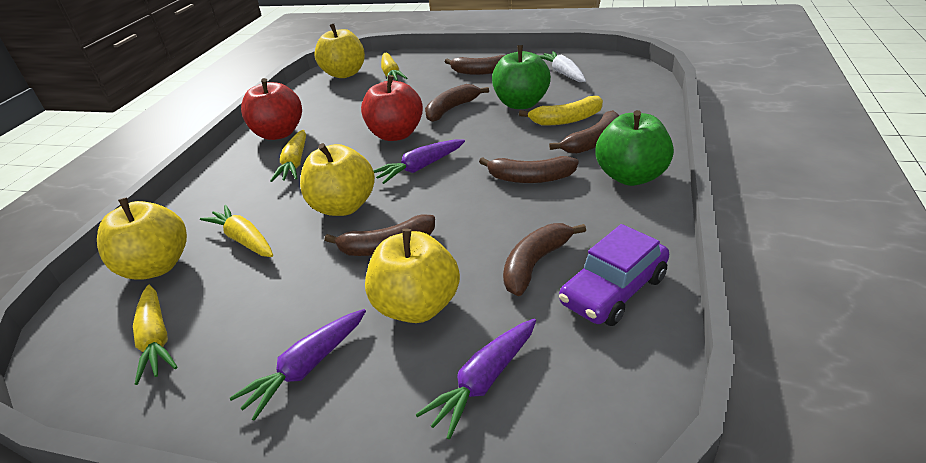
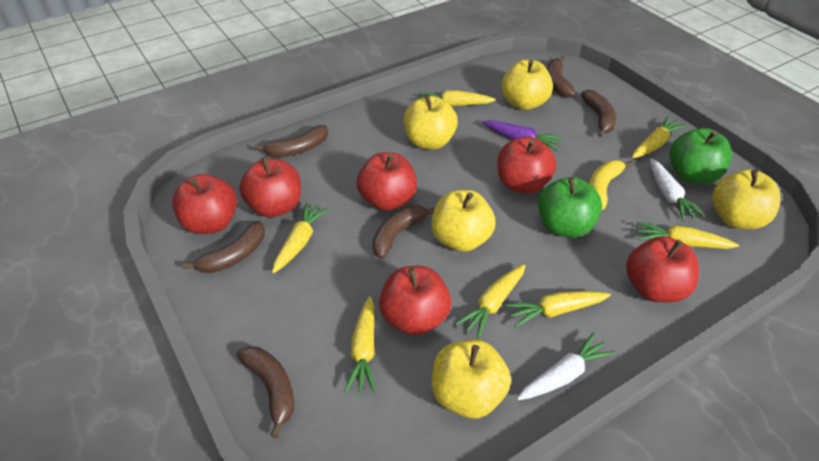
purple car: 1 -> 0
purple carrot: 3 -> 1
red apple: 2 -> 6
white carrot: 1 -> 2
yellow apple: 4 -> 5
yellow carrot: 4 -> 7

